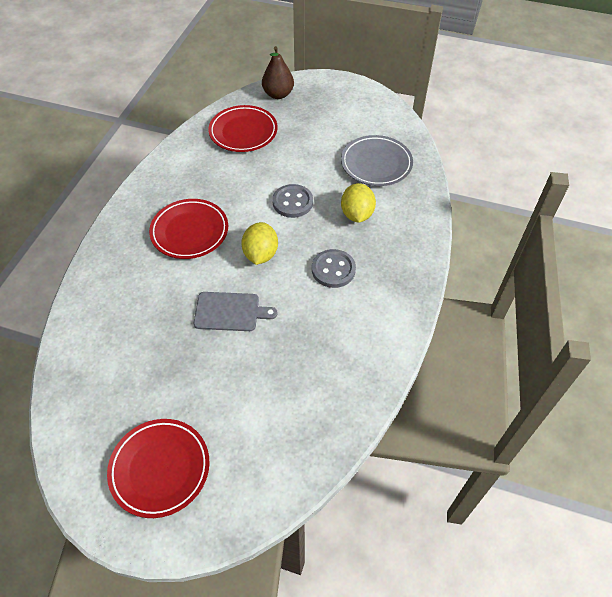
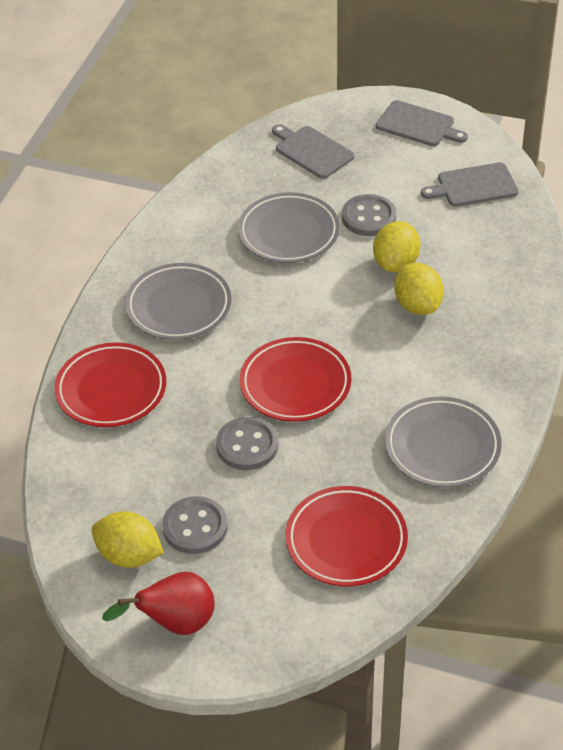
brown pear: 1 -> 0
grey button: 2 -> 3
grey cutting board: 1 -> 3
grey plate: 1 -> 3
red pear: 0 -> 1
yellow lemon: 2 -> 3

